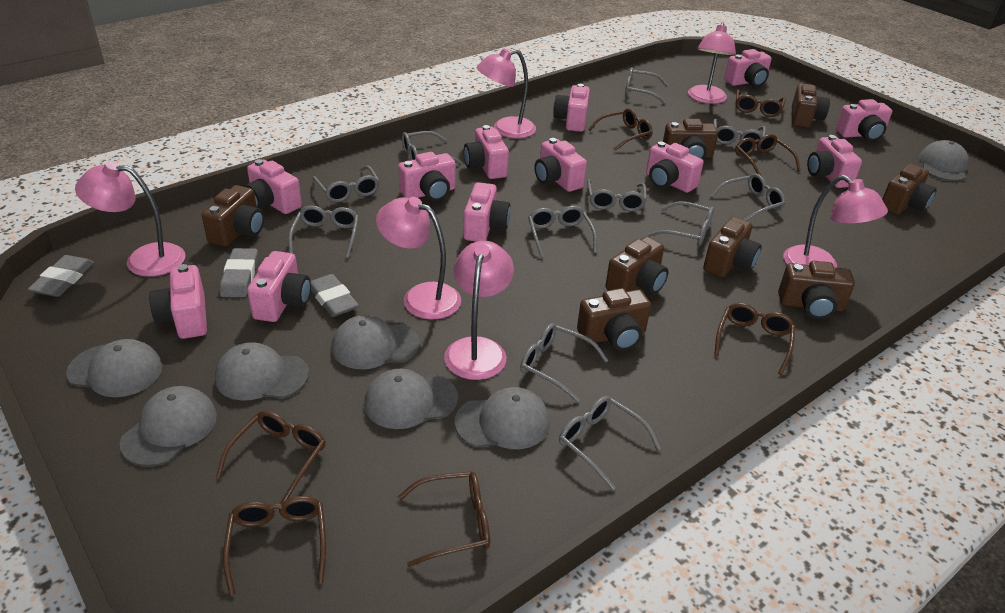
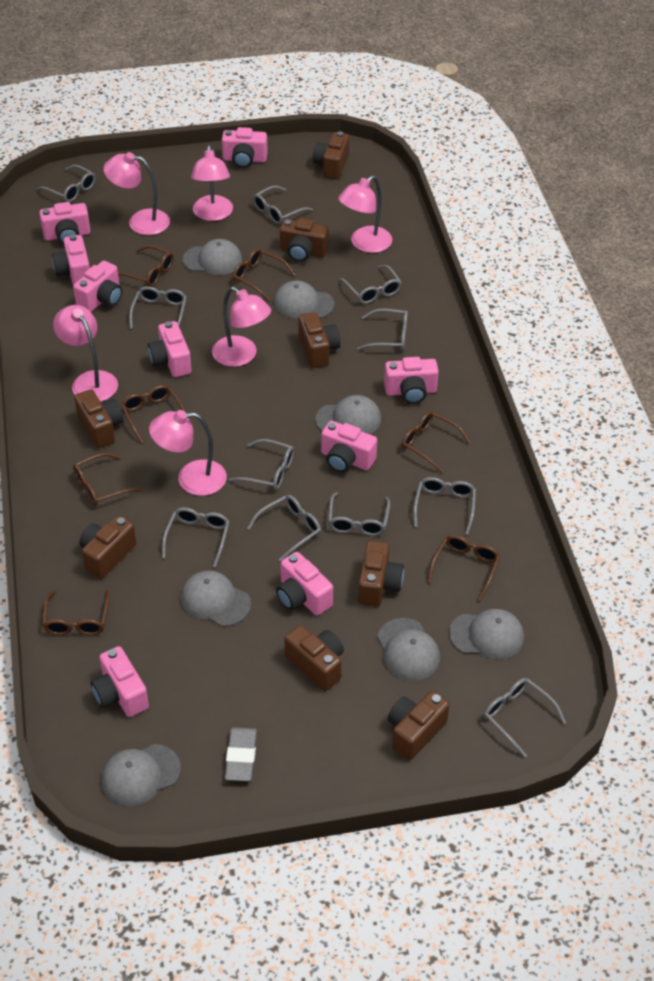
grey eraser: 3 -> 1
pink camera: 12 -> 9

